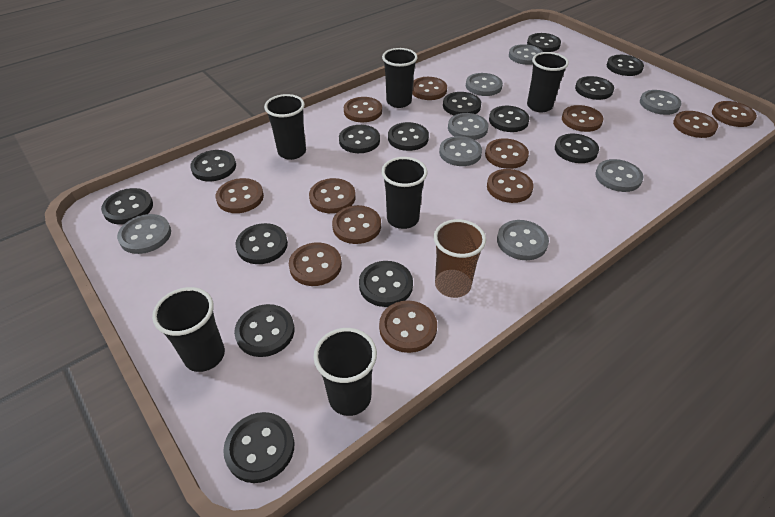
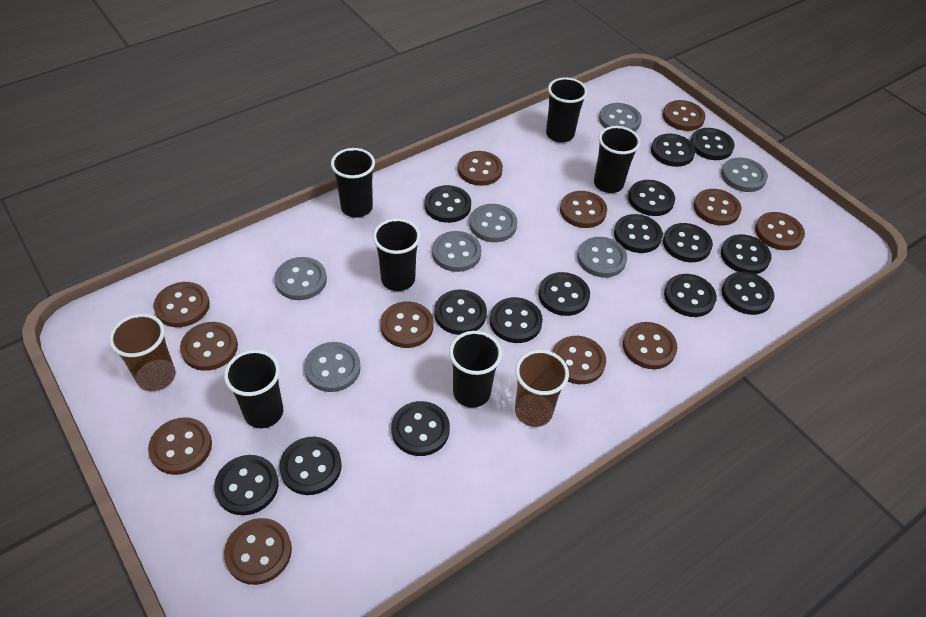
black button: 14 -> 15
brown cup: 1 -> 2
grey button: 8 -> 7

